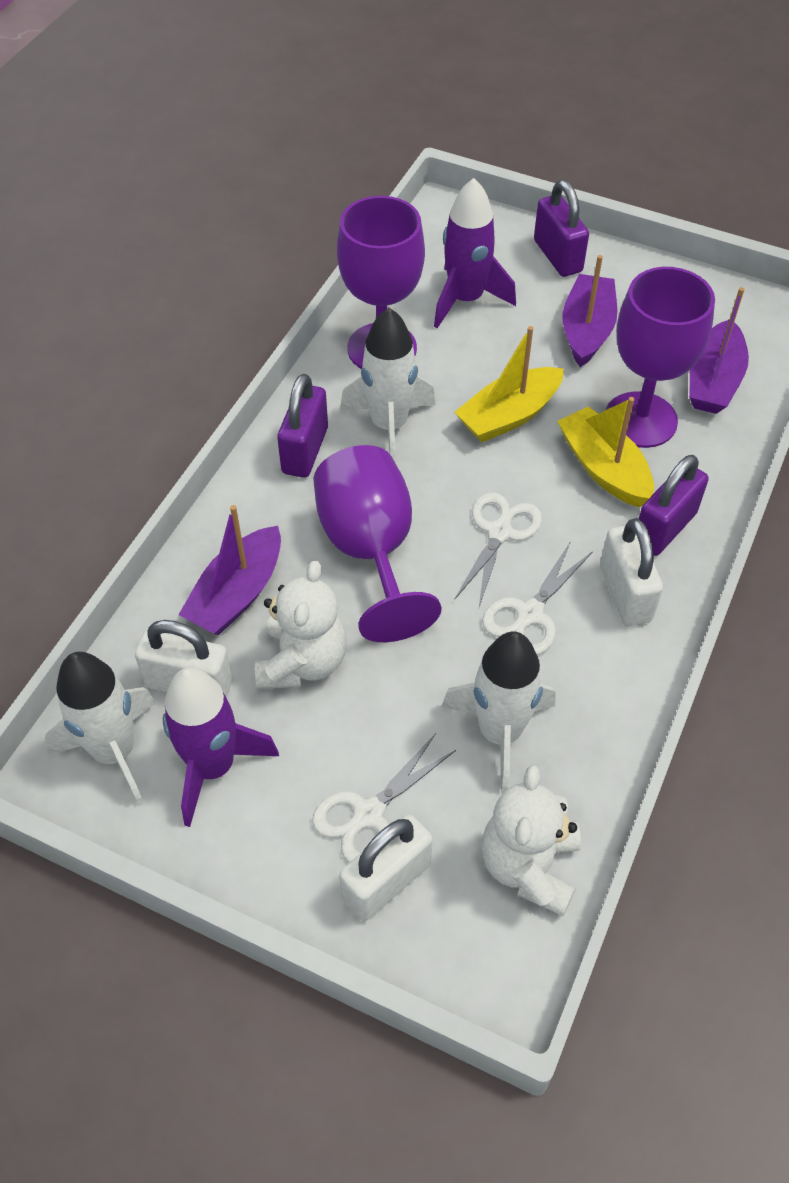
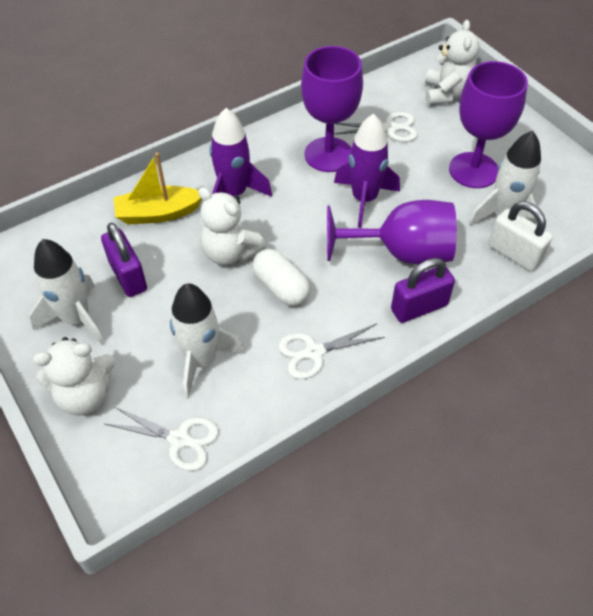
purple boat: 3 -> 0
purple padlock: 3 -> 2
white capsule: 0 -> 1
white padlock: 3 -> 1
white teddy bear: 2 -> 3
yellow boat: 2 -> 1

